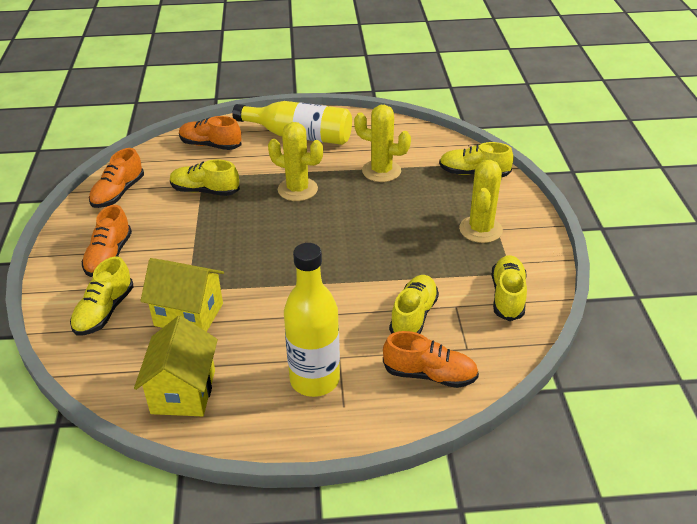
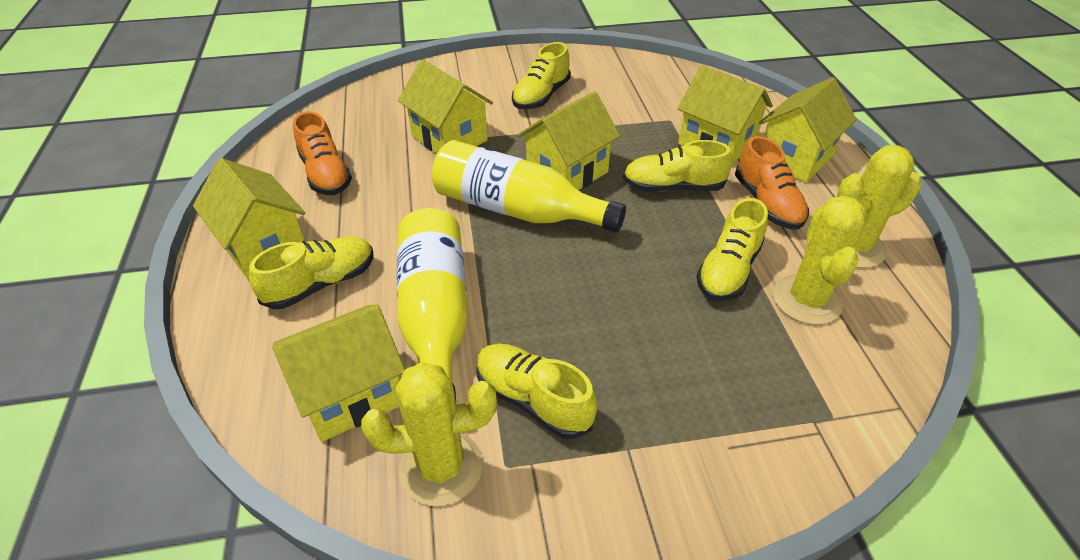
orange shoe: 4 -> 2
yellow house: 2 -> 6

